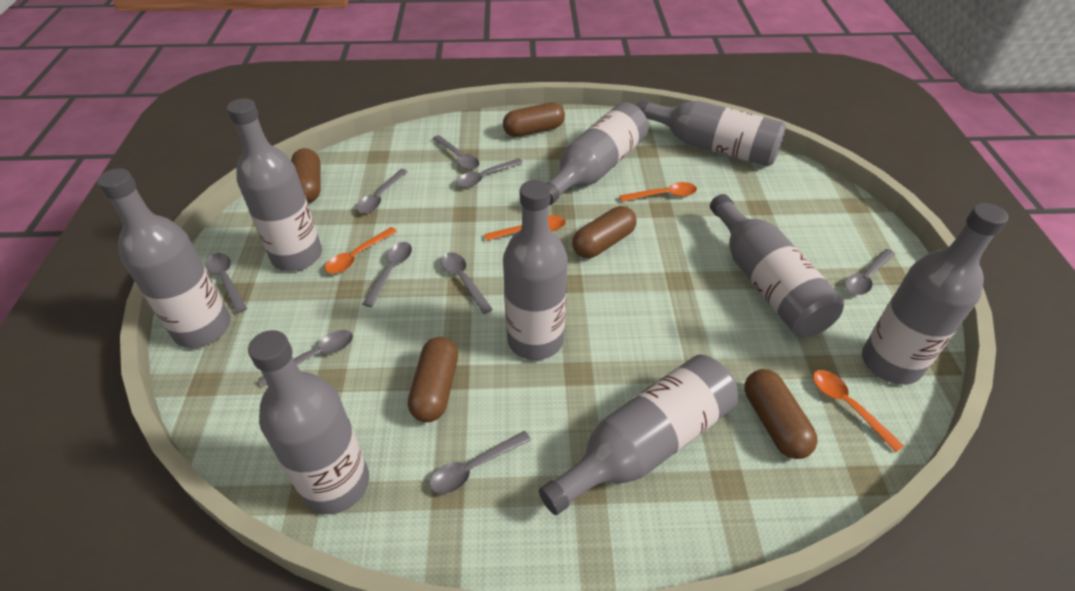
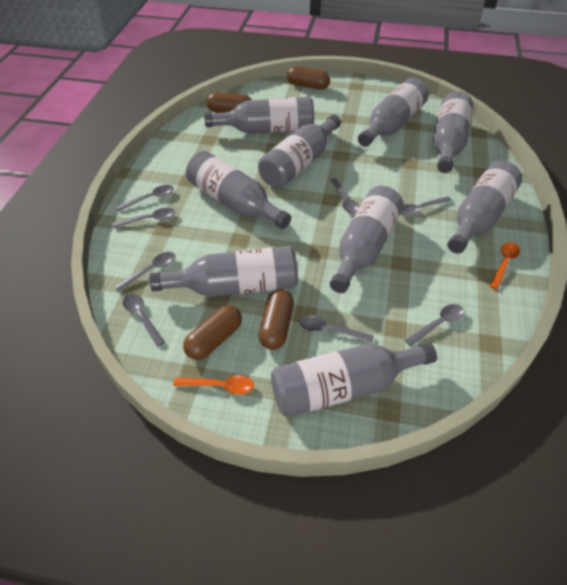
brown capsule: 5 -> 4
grey spoon: 9 -> 8
orange spoon: 4 -> 2

